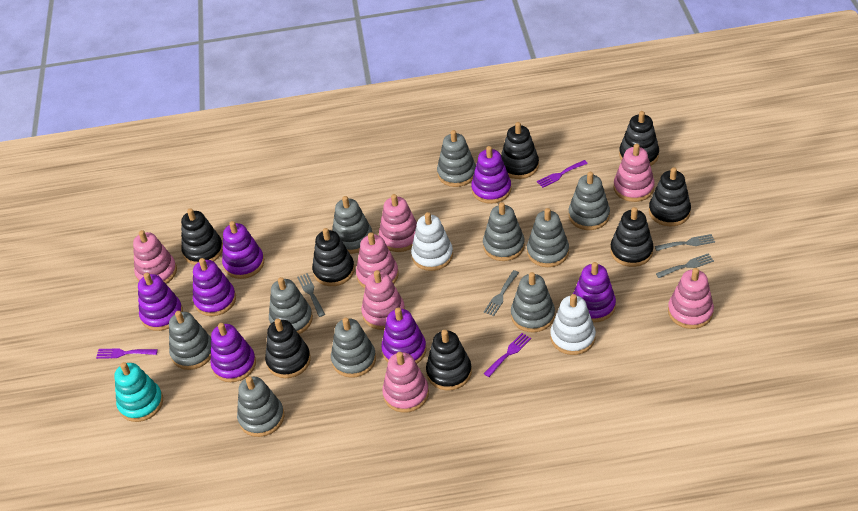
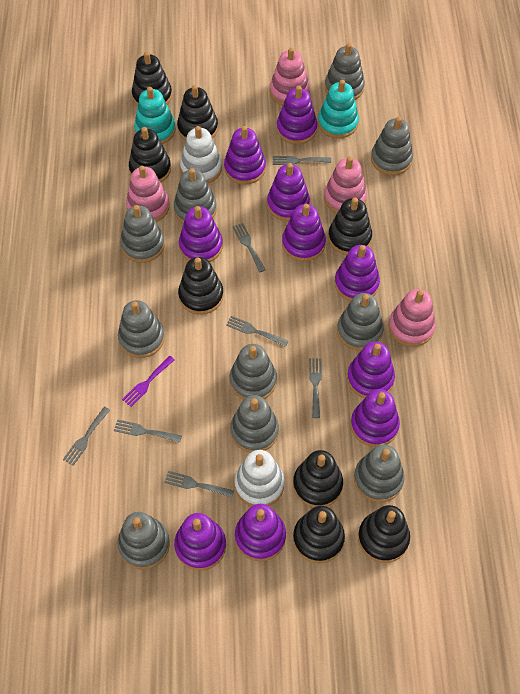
grey fork: 4 -> 7
pink stacking toy: 7 -> 4
purple fork: 3 -> 1
purple stacking toy: 7 -> 10
turquoise stacking toy: 1 -> 2

